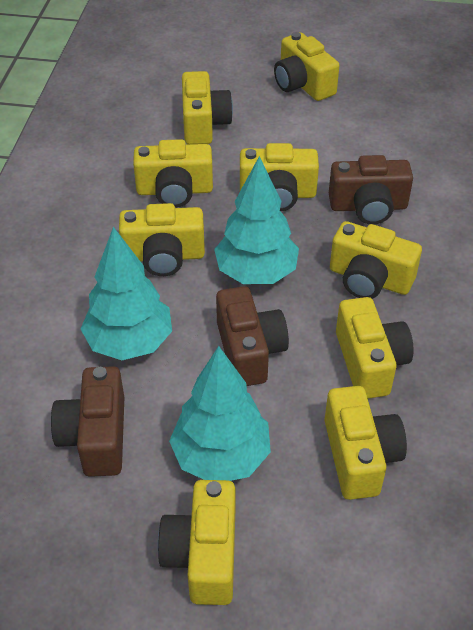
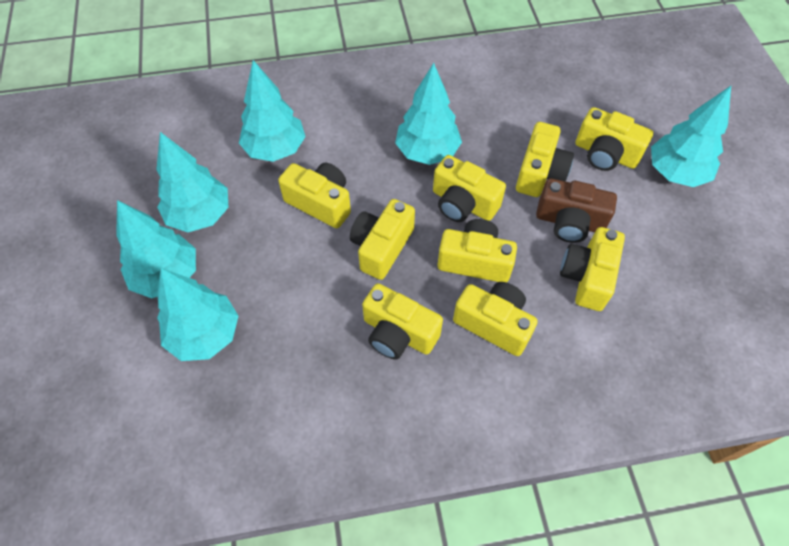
brown camera: 3 -> 1
turquoise tree: 3 -> 6

